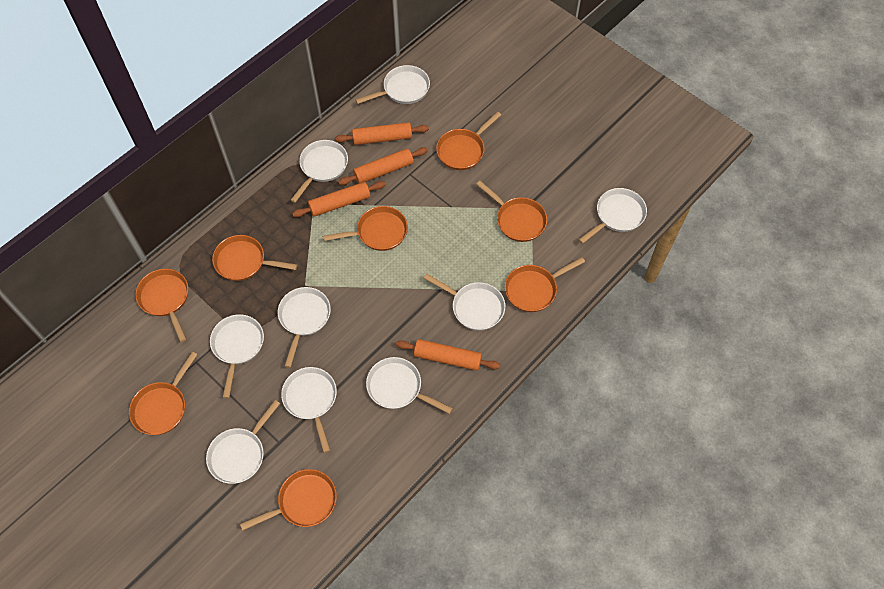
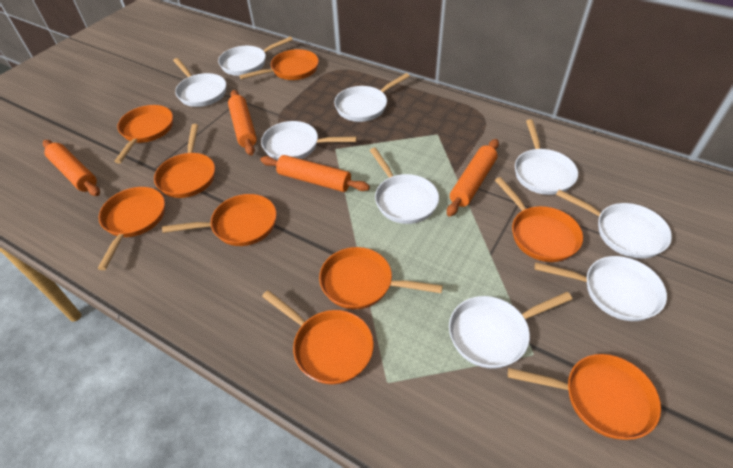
orange pan: 8 -> 9

